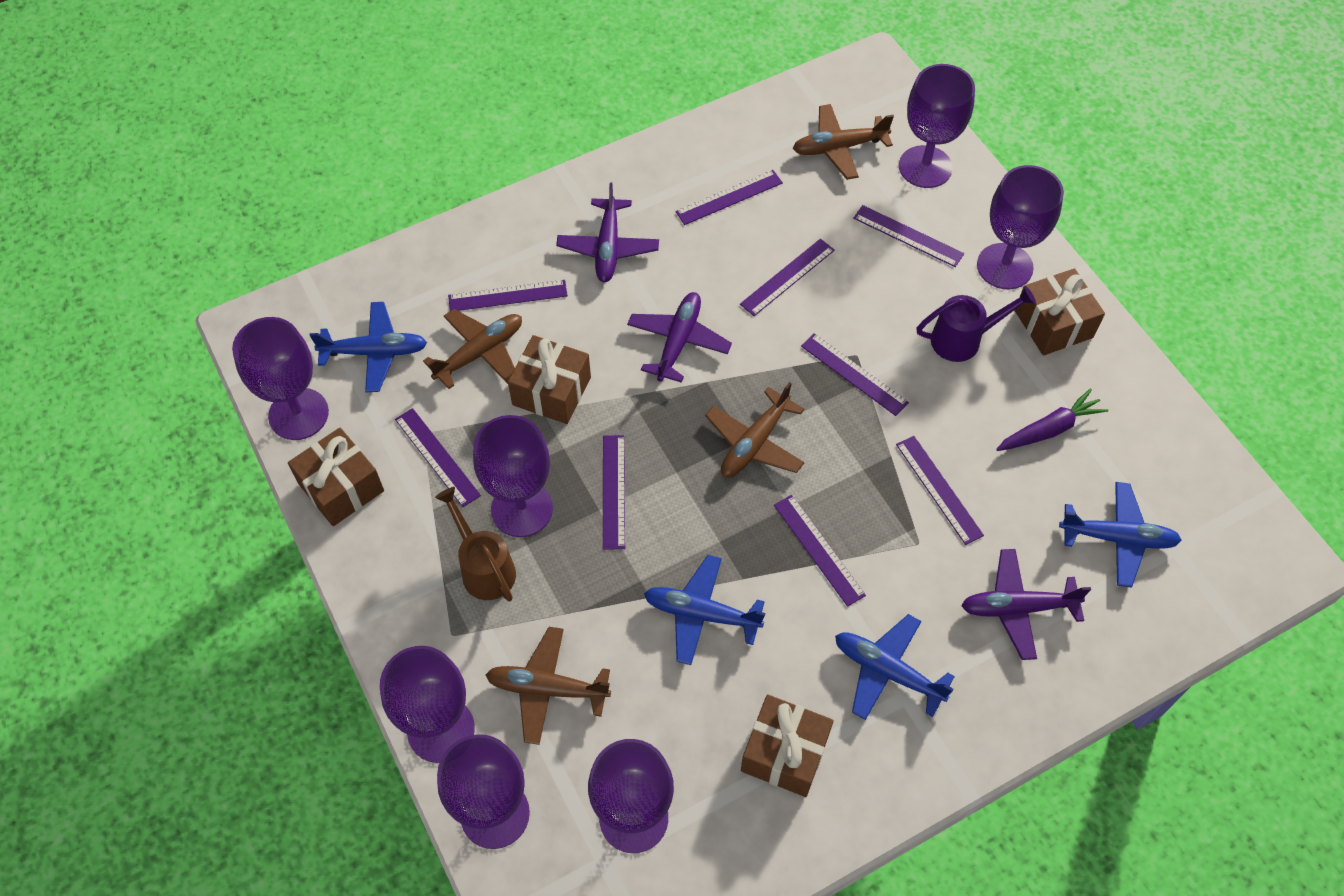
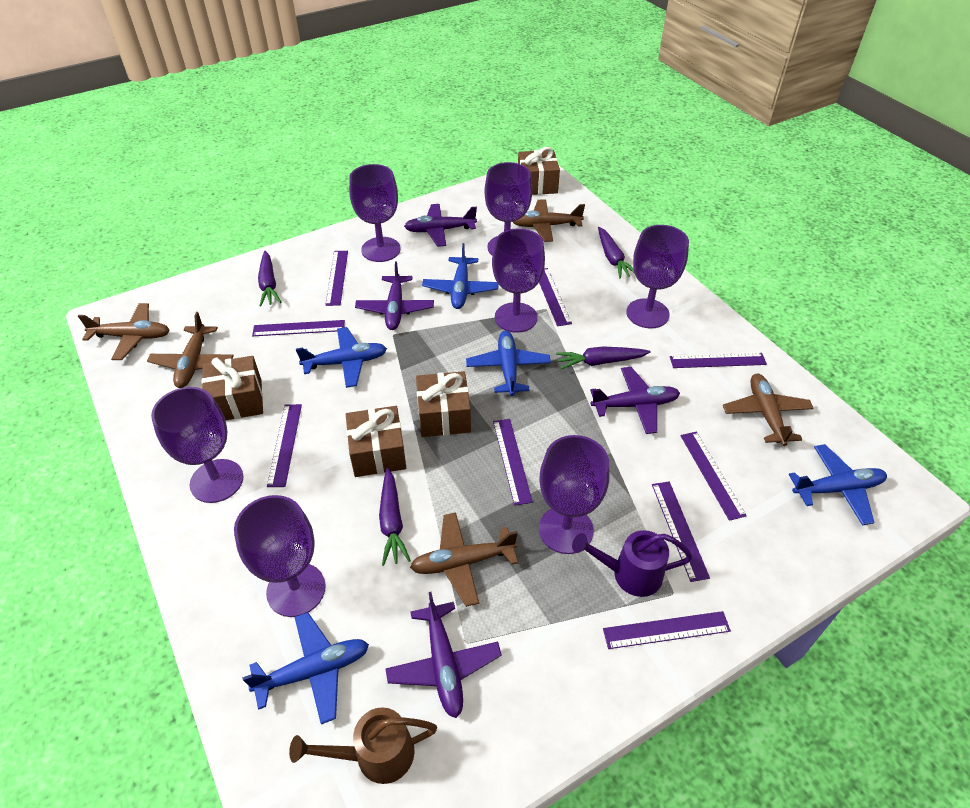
blue plane: 4 -> 5
brown plane: 4 -> 5
purple carrot: 1 -> 4
purple plane: 3 -> 4

